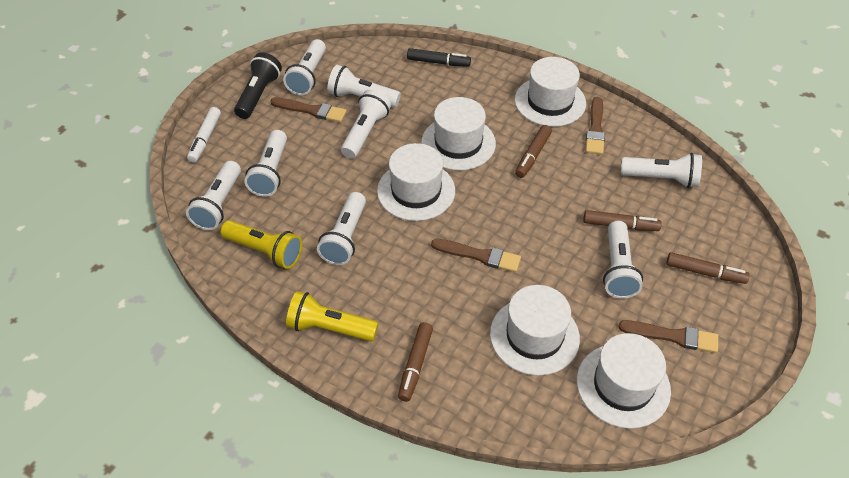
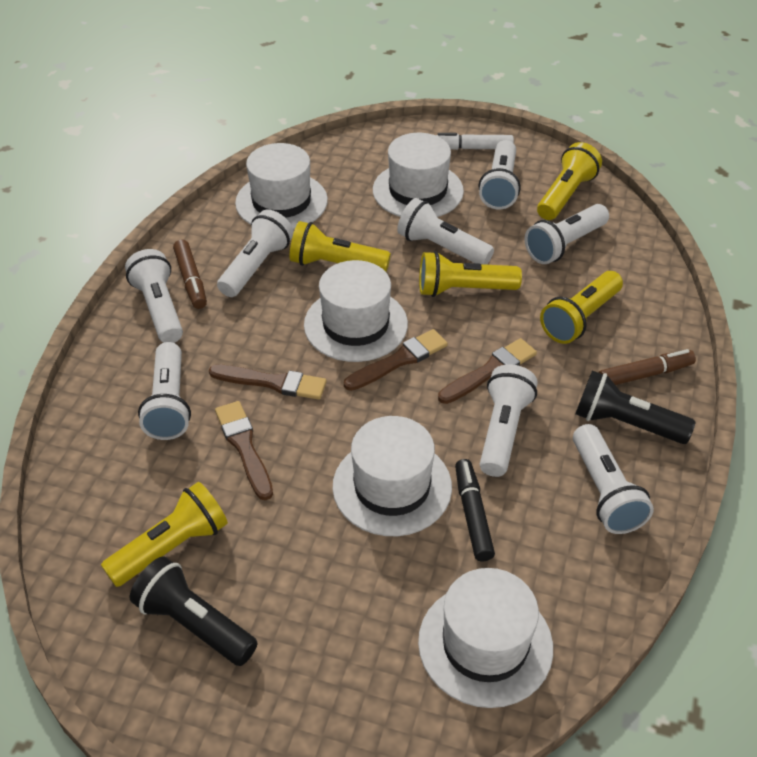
black flashlight: 1 -> 2
brown marker: 4 -> 2
yellow flashlight: 2 -> 5

